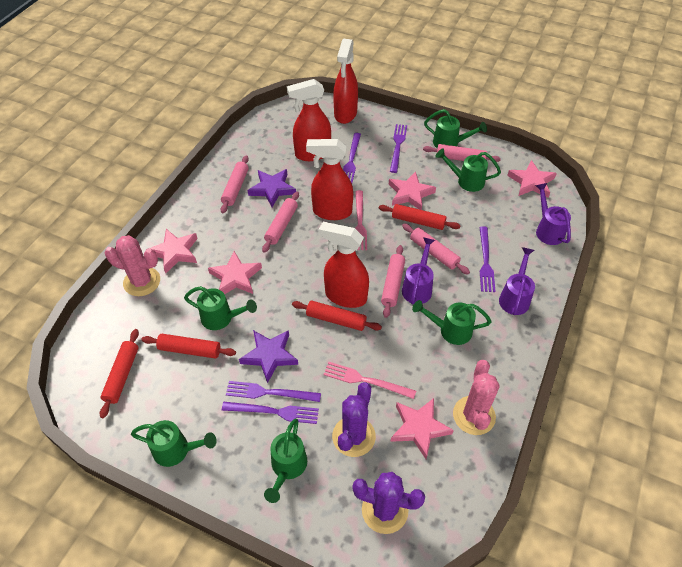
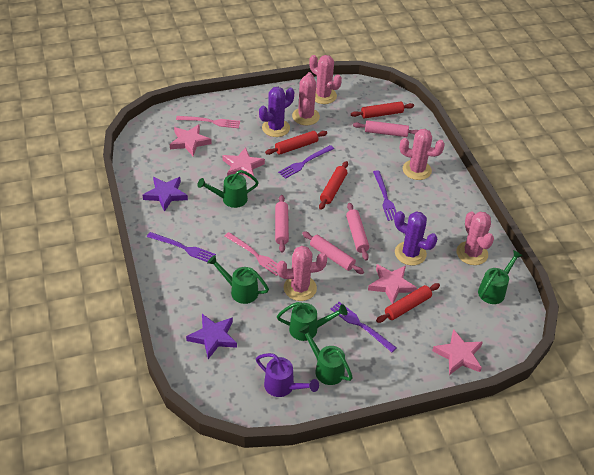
green watering can: 6 -> 5
pink cactus: 2 -> 5
pink rolling pin: 5 -> 4
pink star: 5 -> 4
purple fork: 5 -> 4
purple watering can: 3 -> 1
red spray bottle: 4 -> 0

